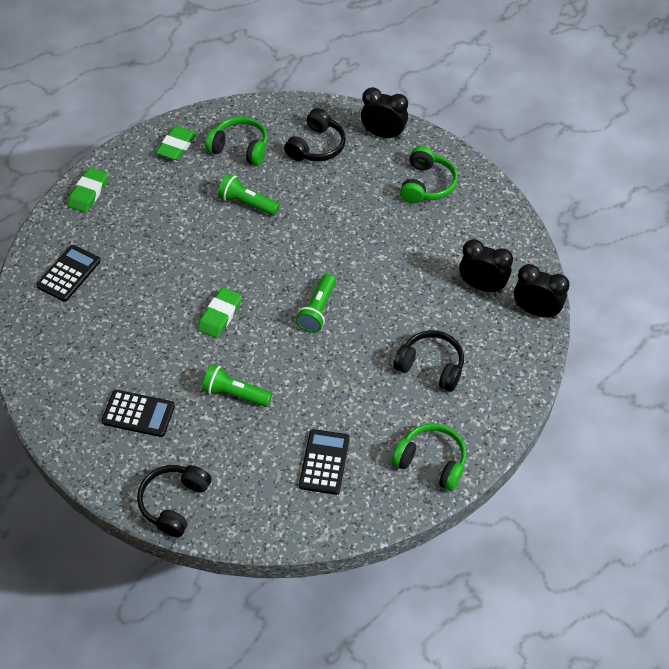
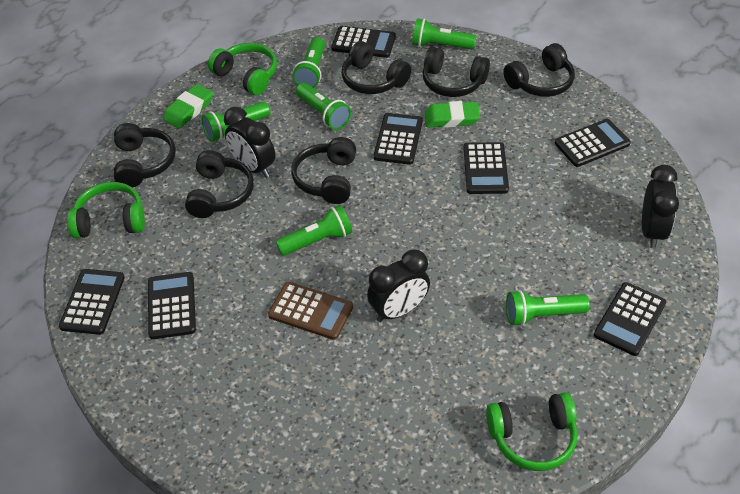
black calculator: 3 -> 7
black headphones: 3 -> 6
brown calculator: 0 -> 1
green eraser: 3 -> 2
green flashlight: 3 -> 6

